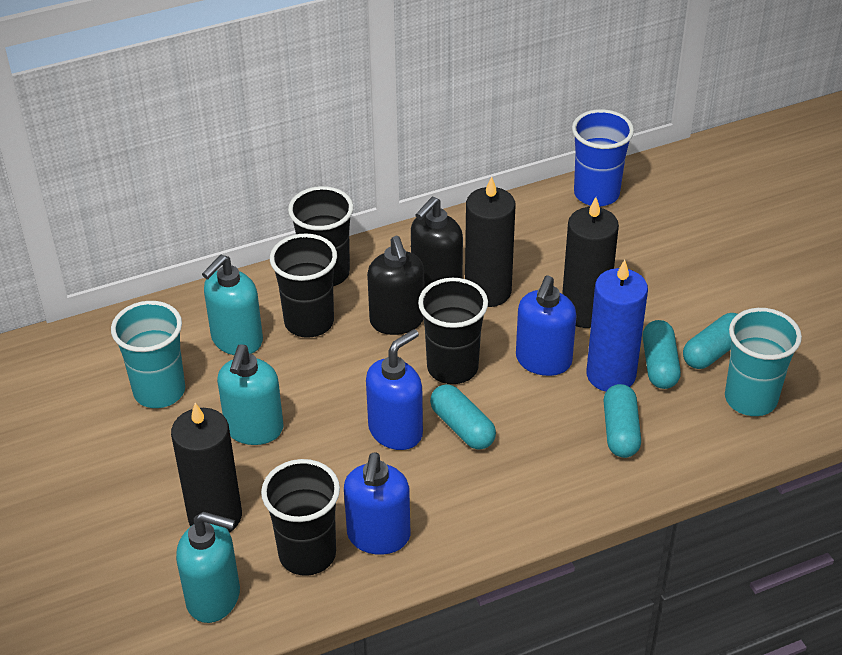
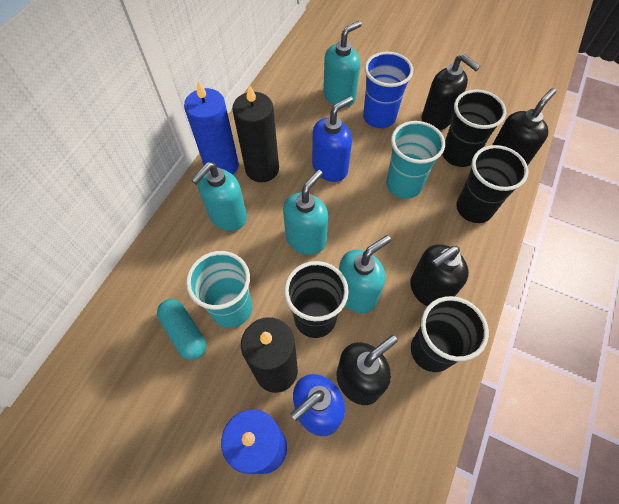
black candle: 3 -> 2
black soap dispenser: 2 -> 4
blue candle: 1 -> 2
blue soap dispenser: 3 -> 2
turquoise capsule: 4 -> 1
turquoise soap dispenser: 3 -> 4

